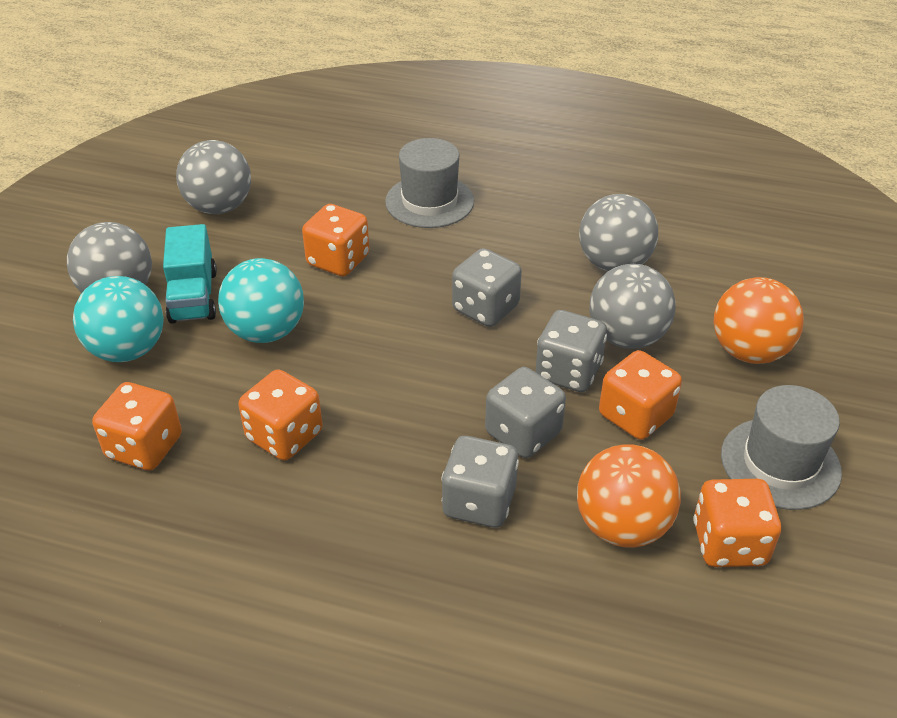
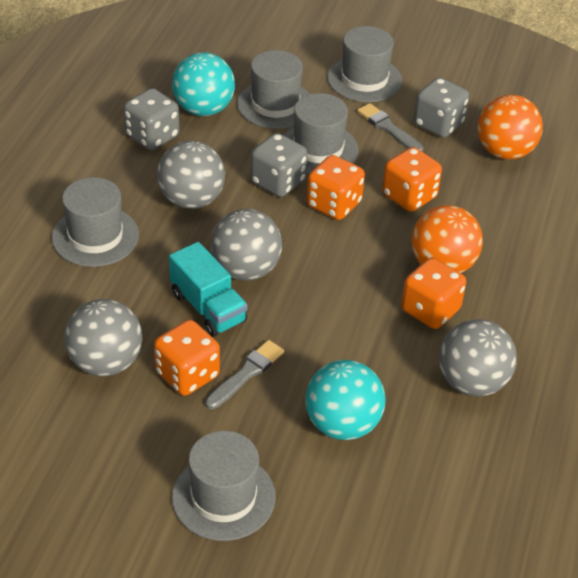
grey brush: 0 -> 2
grey dice: 4 -> 3
grey hat: 2 -> 5
orange dice: 5 -> 4

